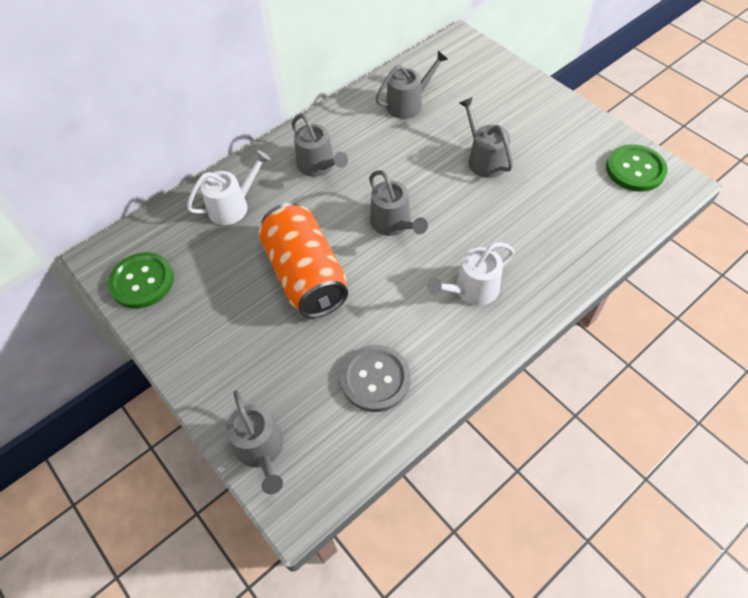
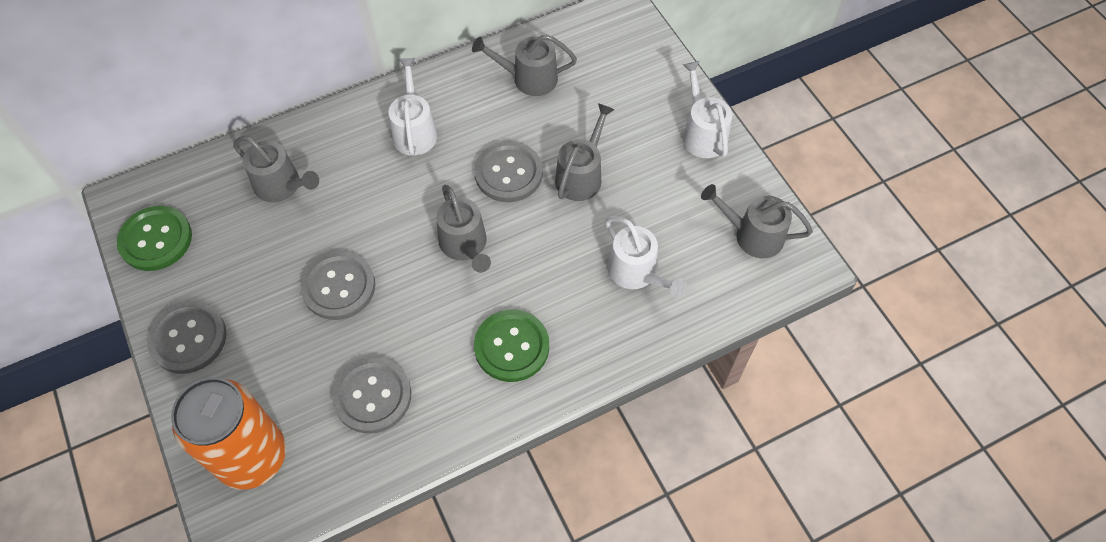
grey button: 1 -> 4
white watering can: 2 -> 3

